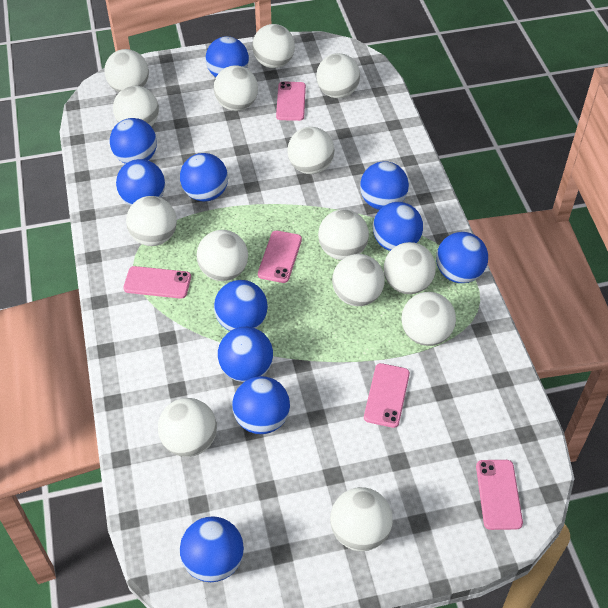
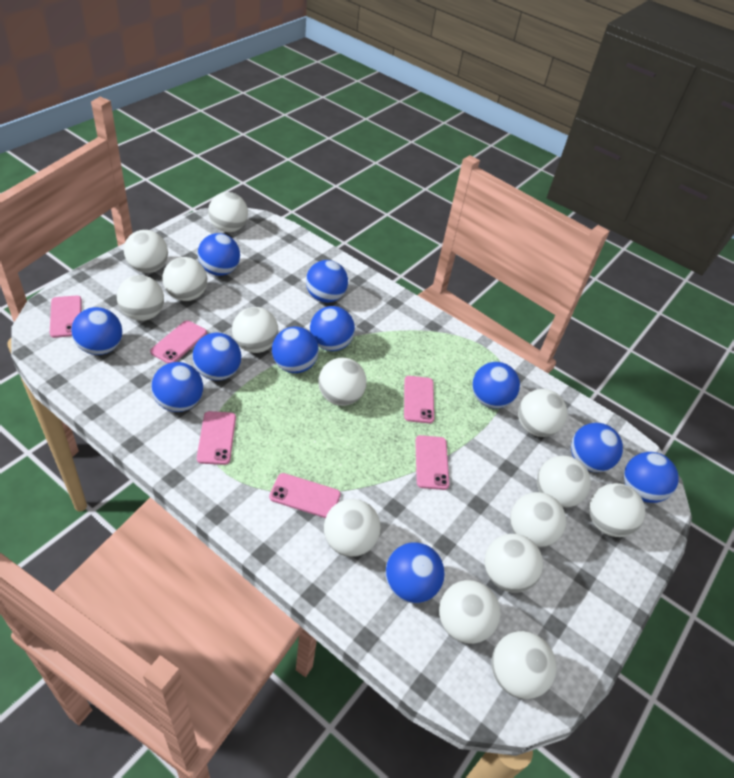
pink phone: 5 -> 6

